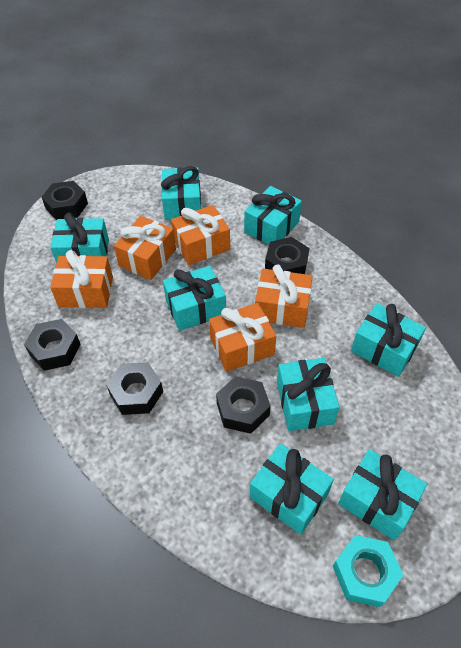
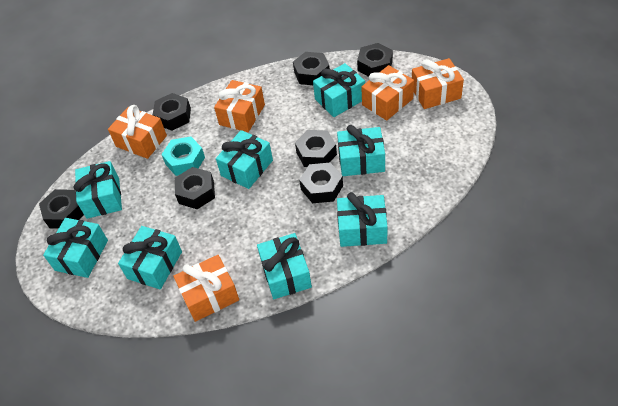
black nut: 5 -> 7

